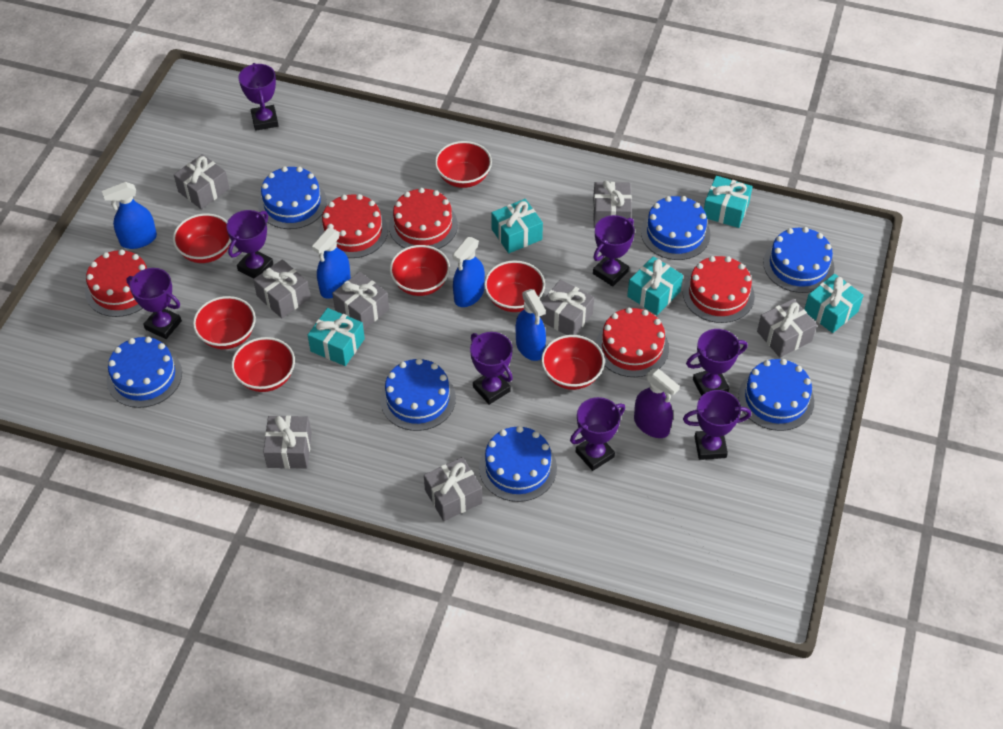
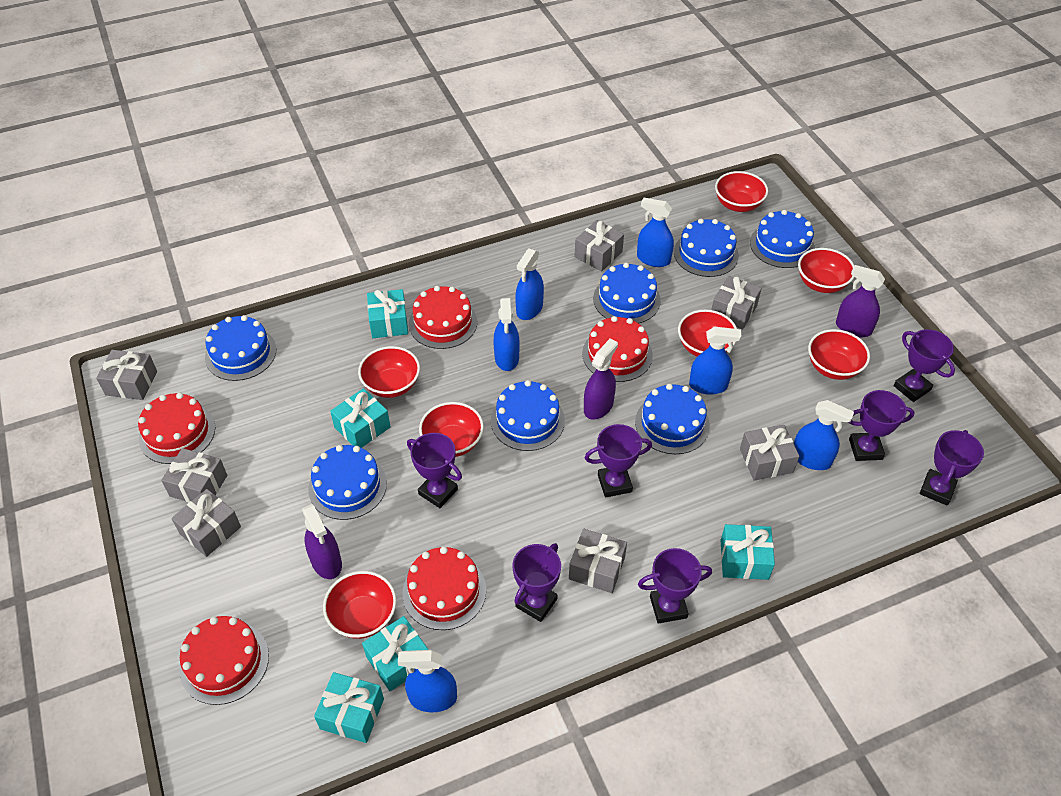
blue spray bottle: 4 -> 6
grey gift: 8 -> 7
purple spray bottle: 1 -> 3
purple trophy: 8 -> 7

